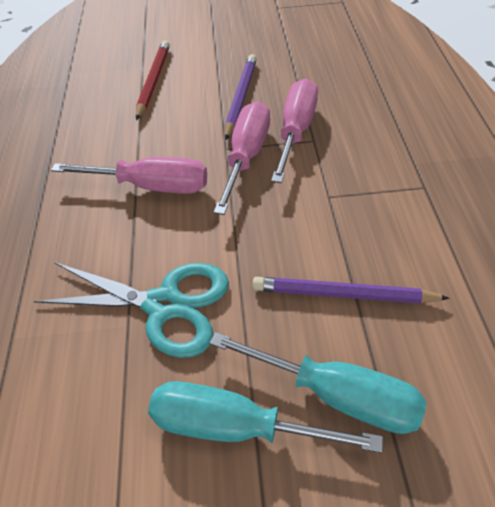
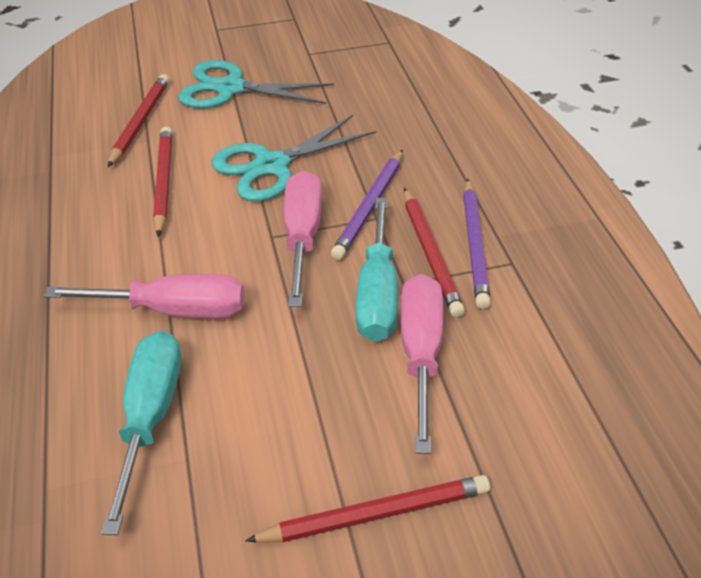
red pencil: 1 -> 4
turquoise scissors: 1 -> 2

